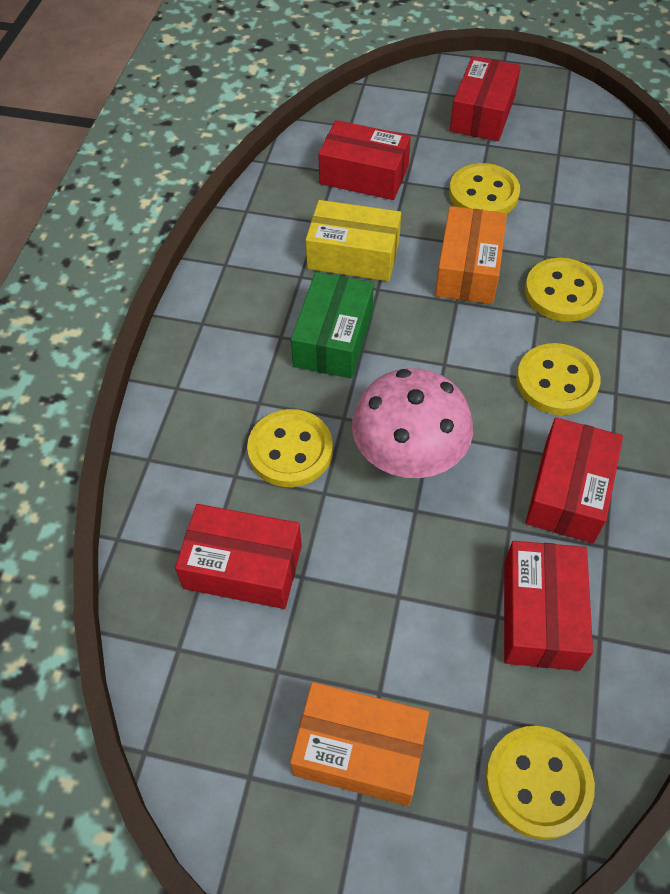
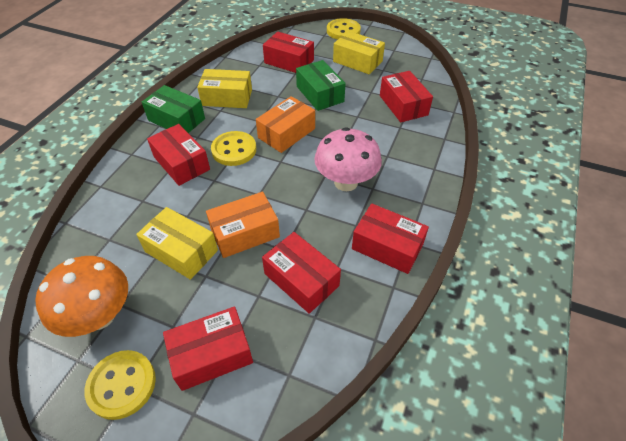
green box: 1 -> 2
orange mushroom: 0 -> 1
red box: 5 -> 6
yellow box: 1 -> 3
yellow button: 5 -> 3

